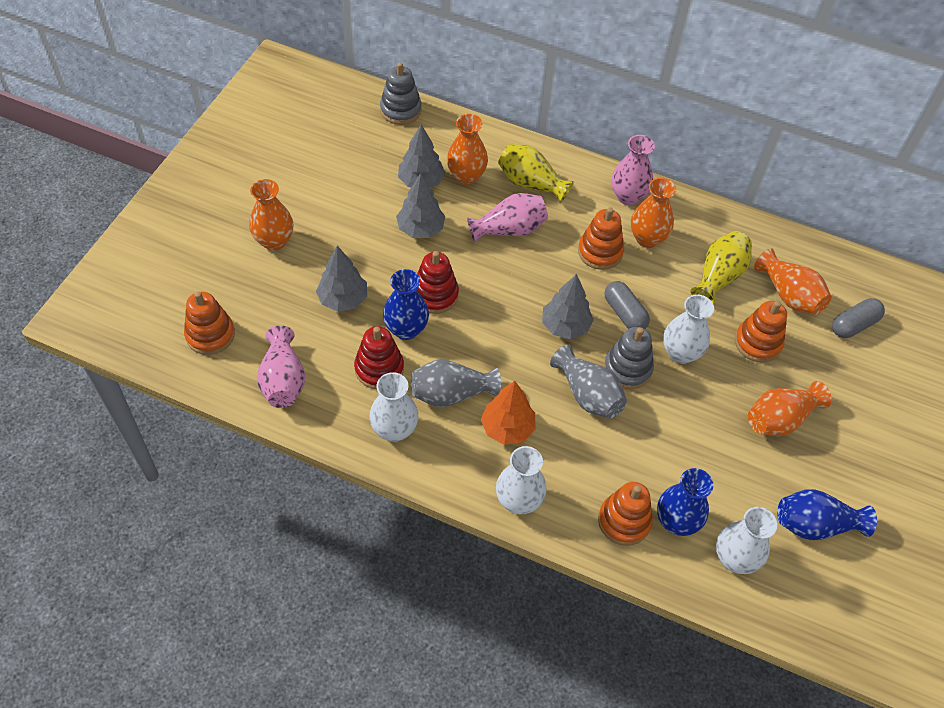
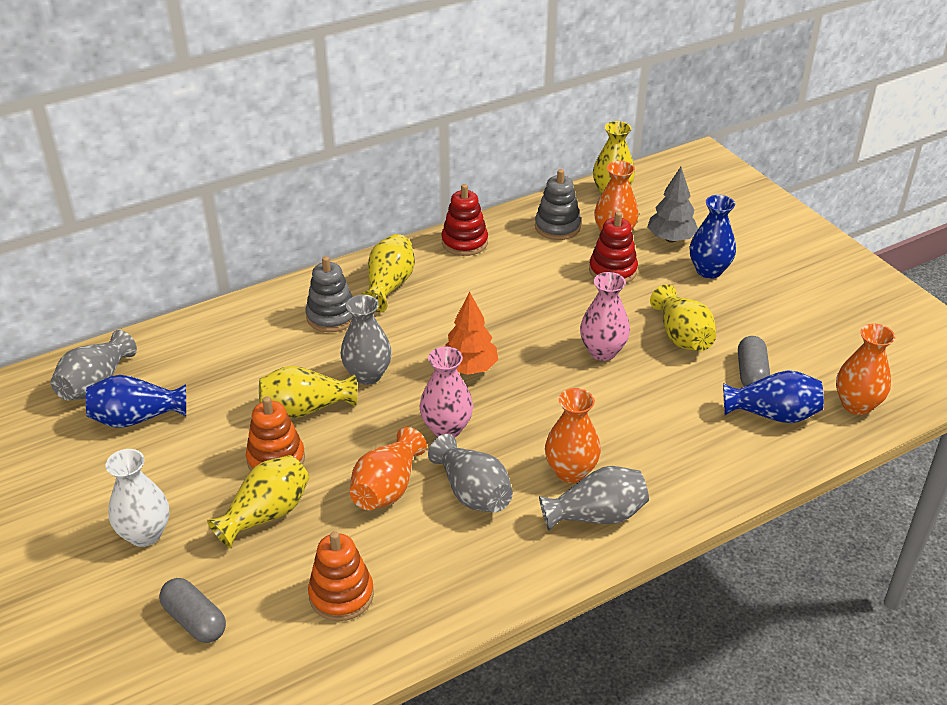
grey tree: 4 -> 1
grey vase: 2 -> 4
orange stacking toy: 4 -> 2
orange vase: 5 -> 4
pink vase: 3 -> 2
white vase: 4 -> 1
yellow vase: 2 -> 5

